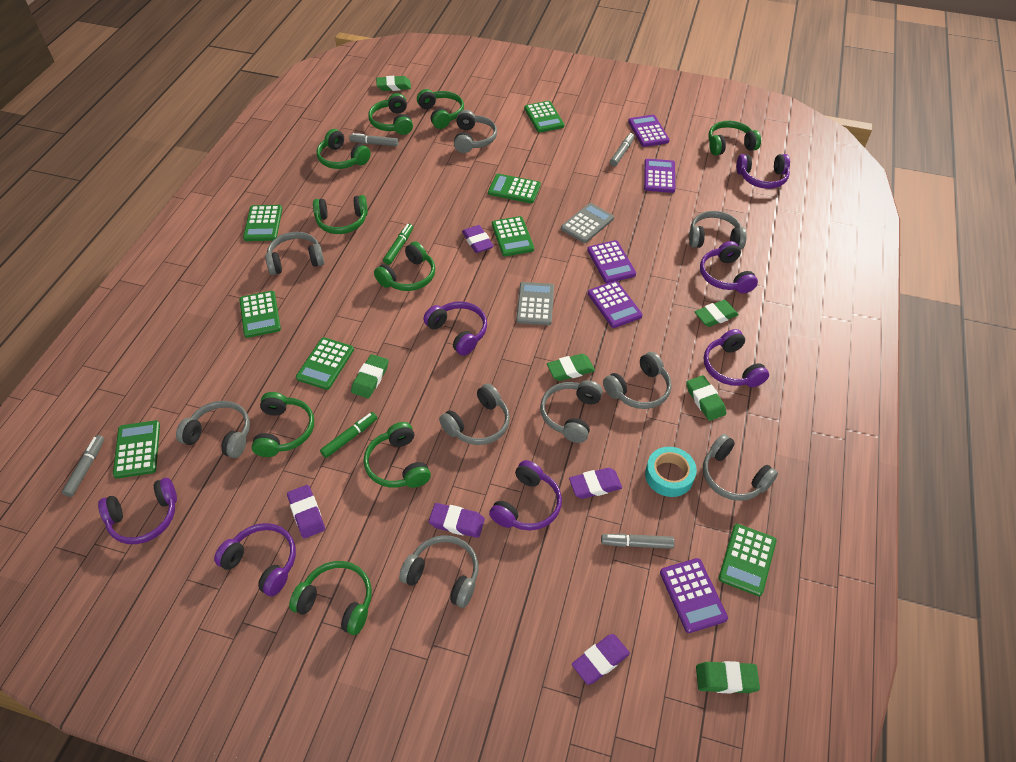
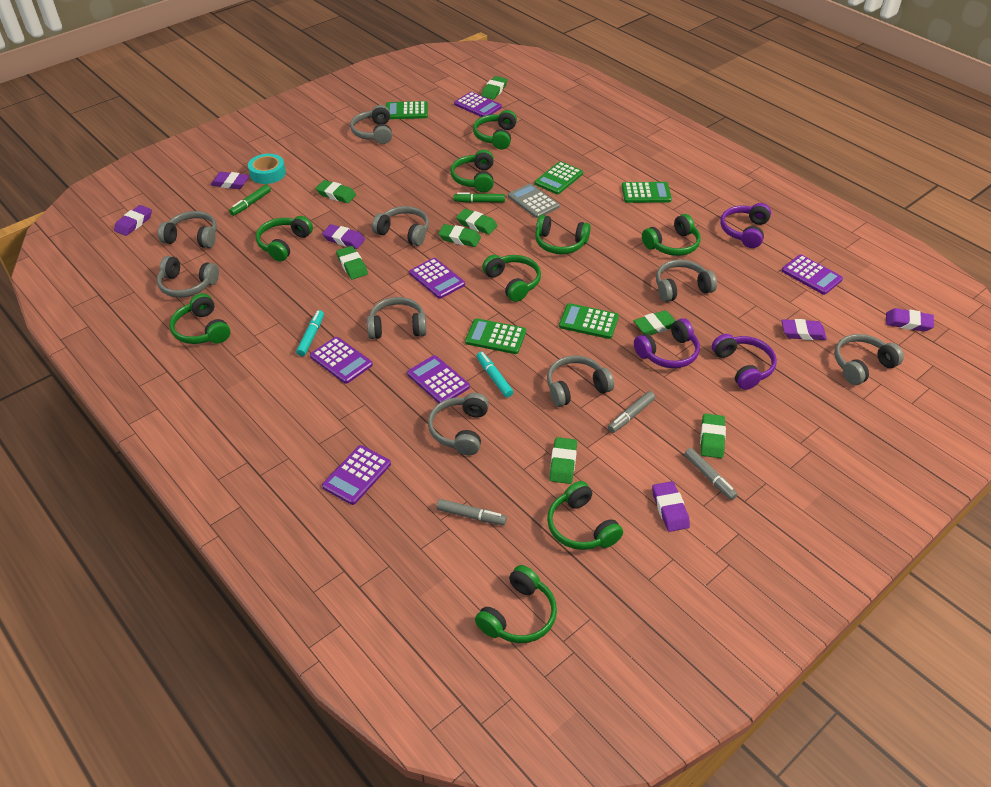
green calculator: 8 -> 5
green eraser: 6 -> 8
grey calculator: 2 -> 1
grey marker: 4 -> 3
purple calculator: 5 -> 6
purple eraser: 5 -> 6
purple headphones: 7 -> 3
turquoise marker: 0 -> 2

